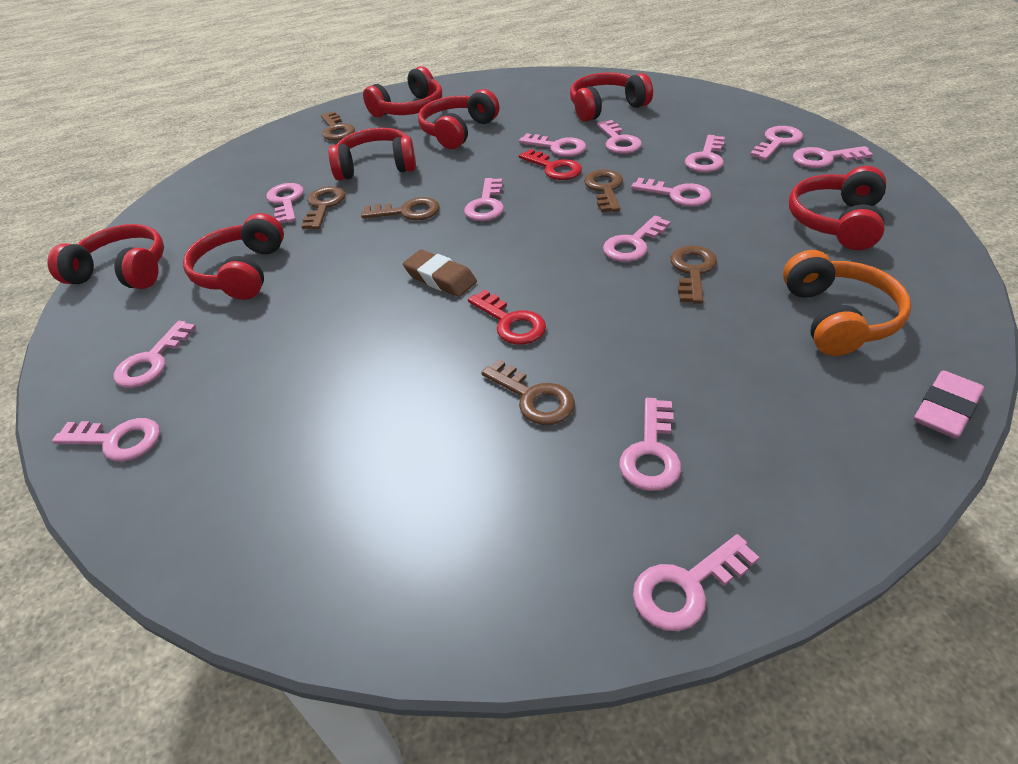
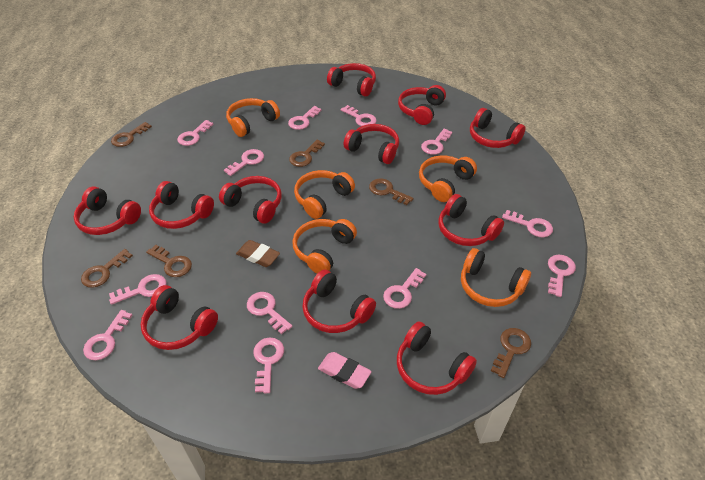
orange headphones: 1 -> 5
pink key: 13 -> 12
red headphones: 7 -> 11
red key: 2 -> 0

